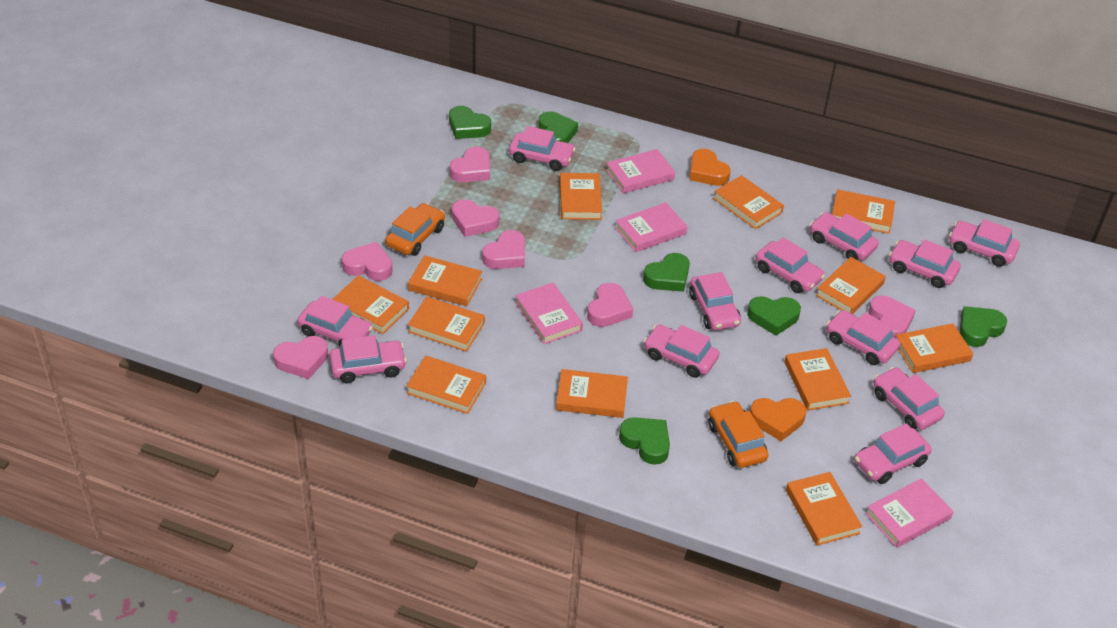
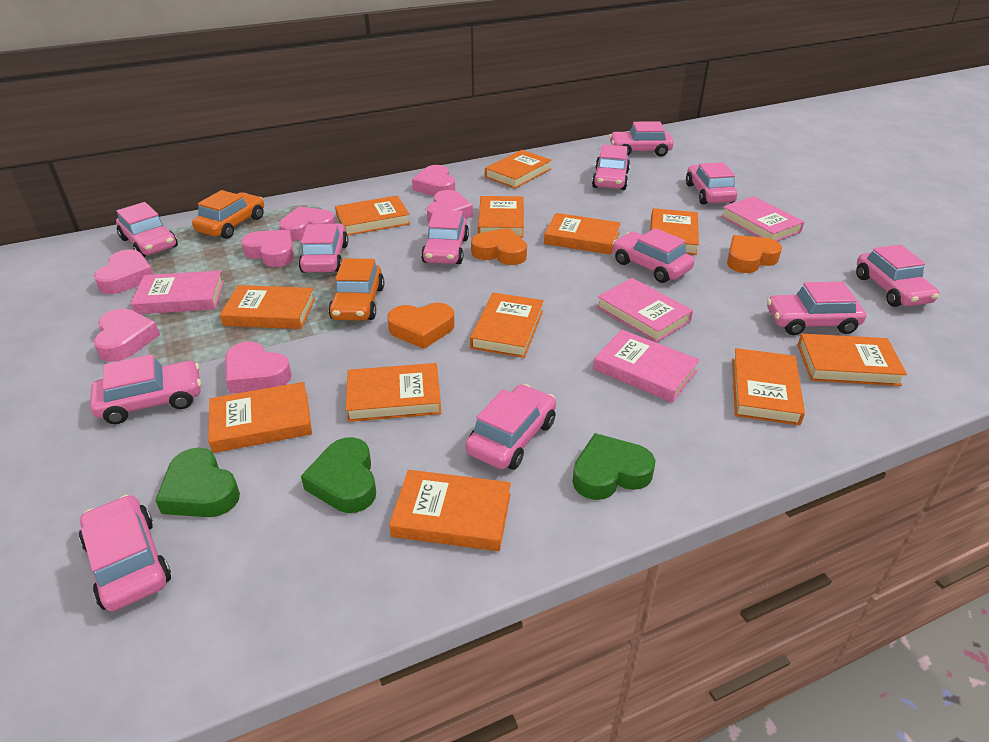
green heart: 6 -> 3
orange heart: 2 -> 3

